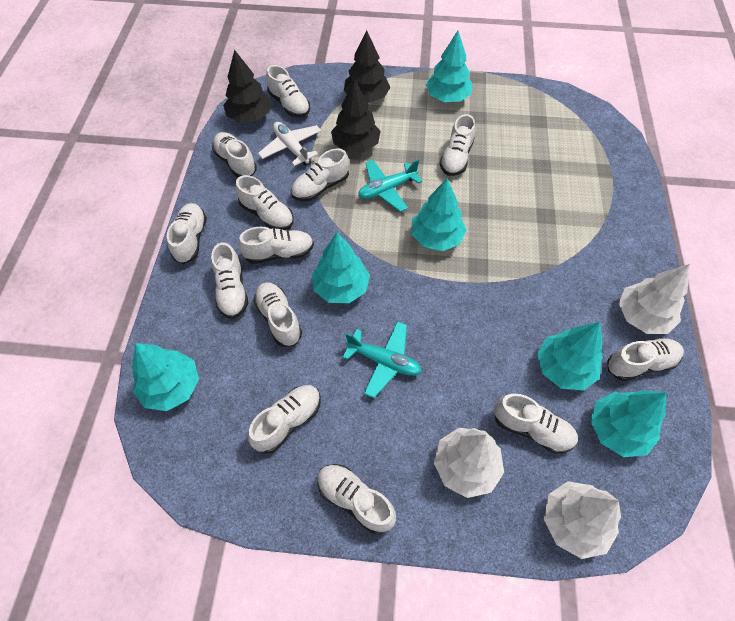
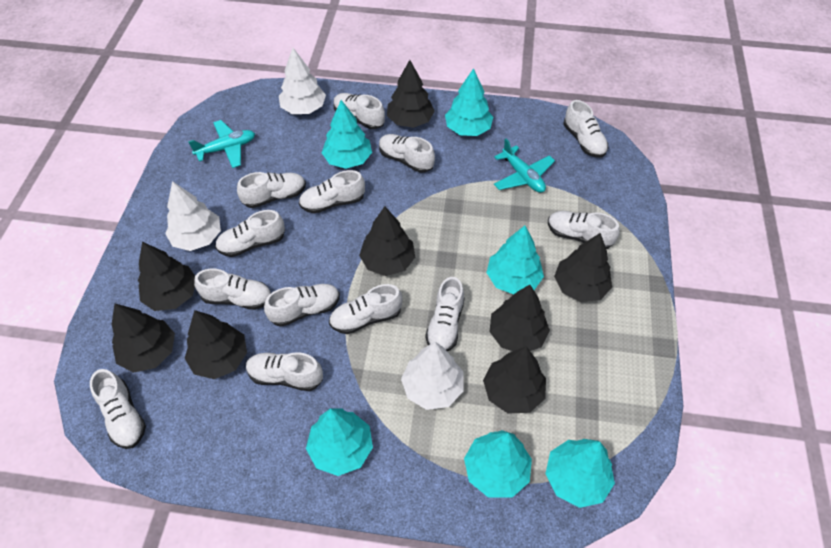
black tree: 3 -> 8
white plane: 1 -> 0

